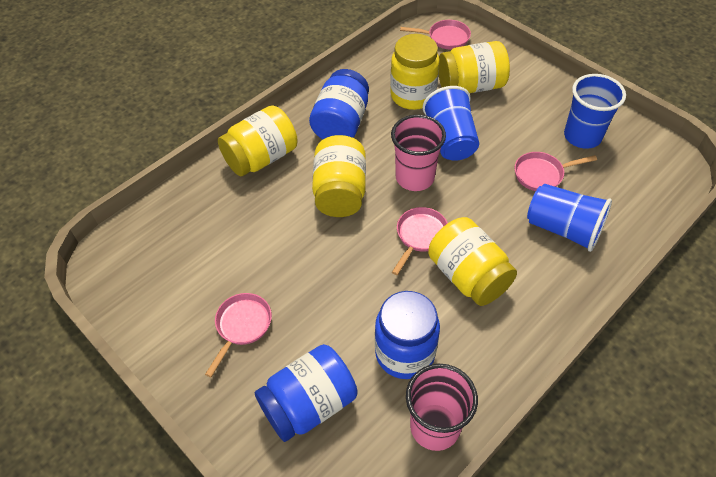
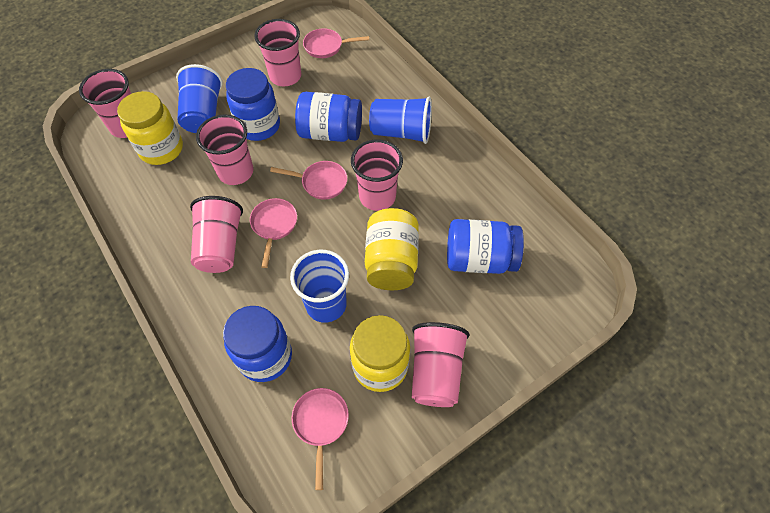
blue jar: 3 -> 4
pink cup: 2 -> 6
yellow jar: 5 -> 3

